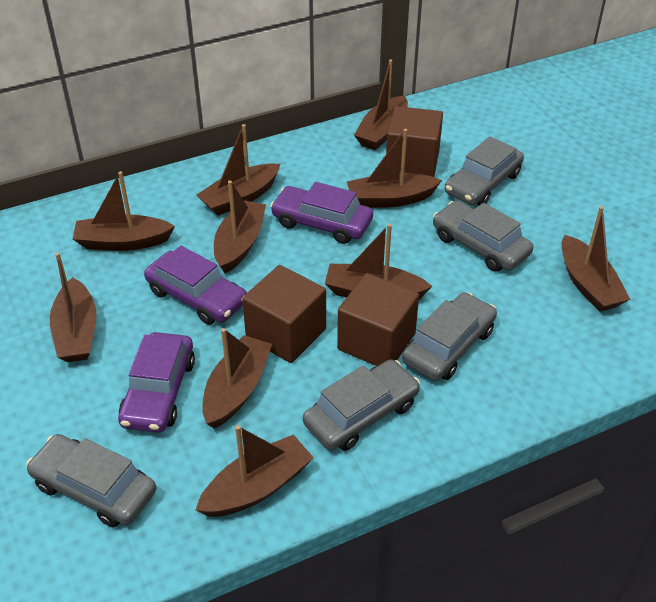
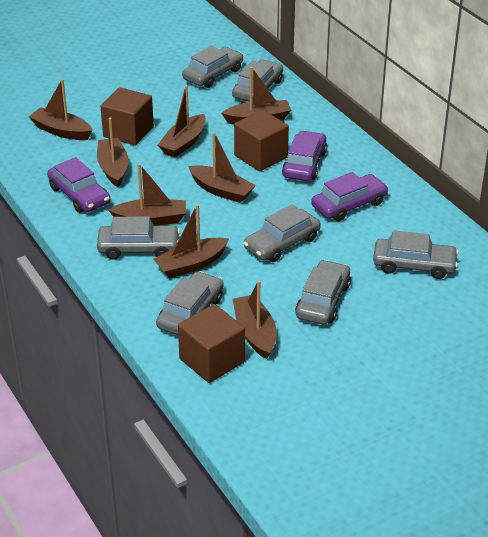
brown boat: 10 -> 8
grey car: 5 -> 7

